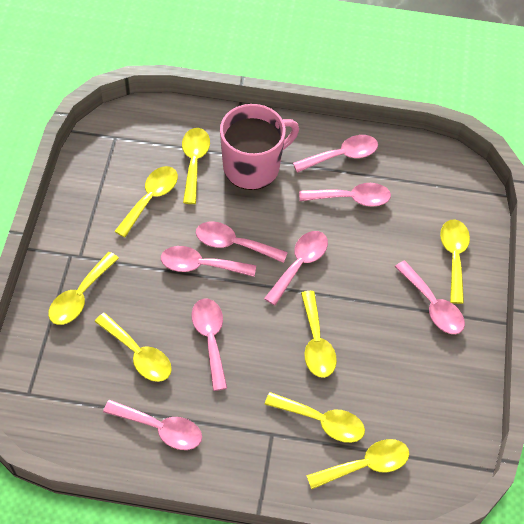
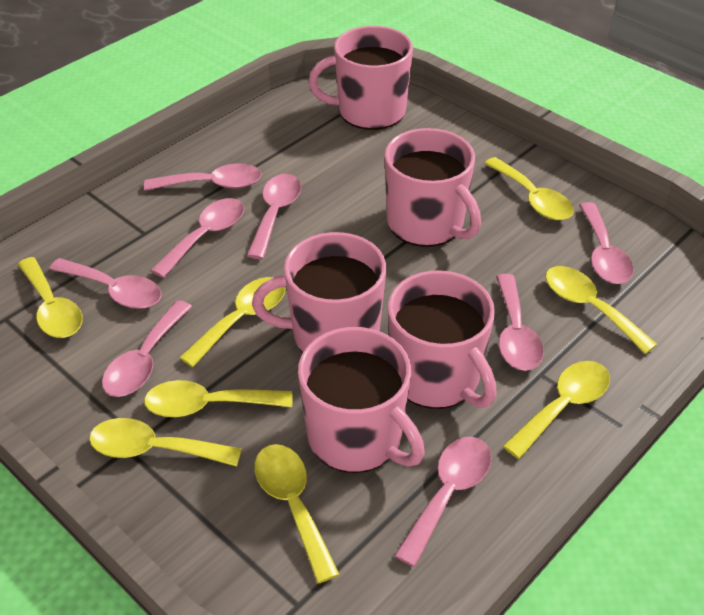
pink mug: 1 -> 5

